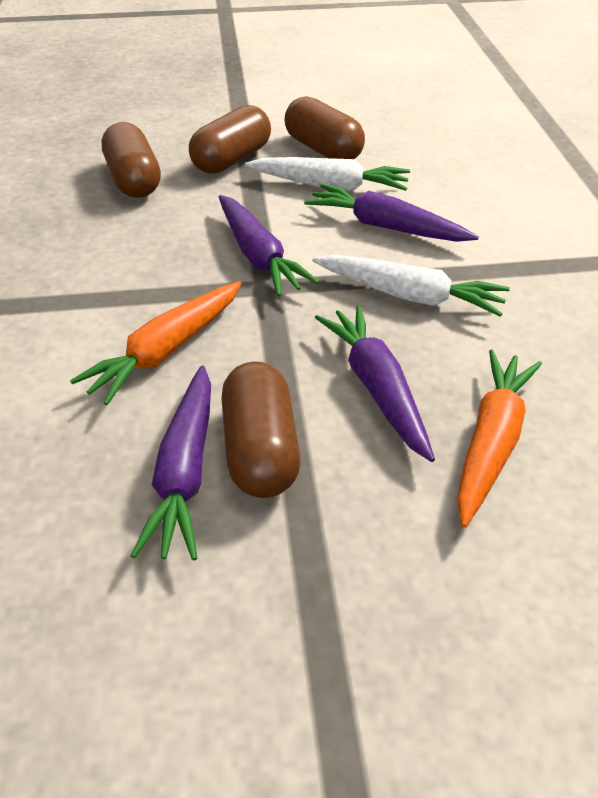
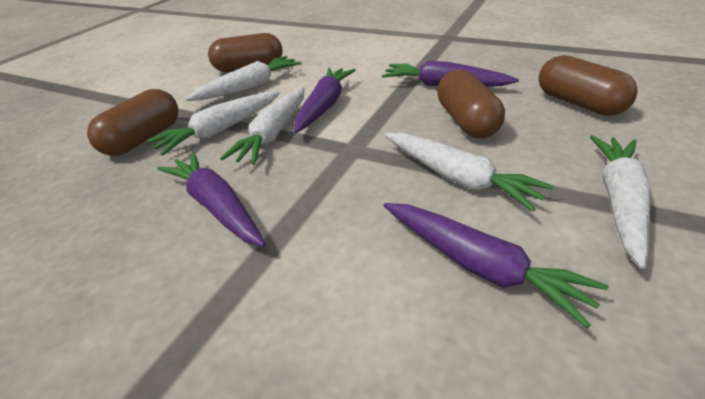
orange carrot: 2 -> 0
white carrot: 2 -> 5

